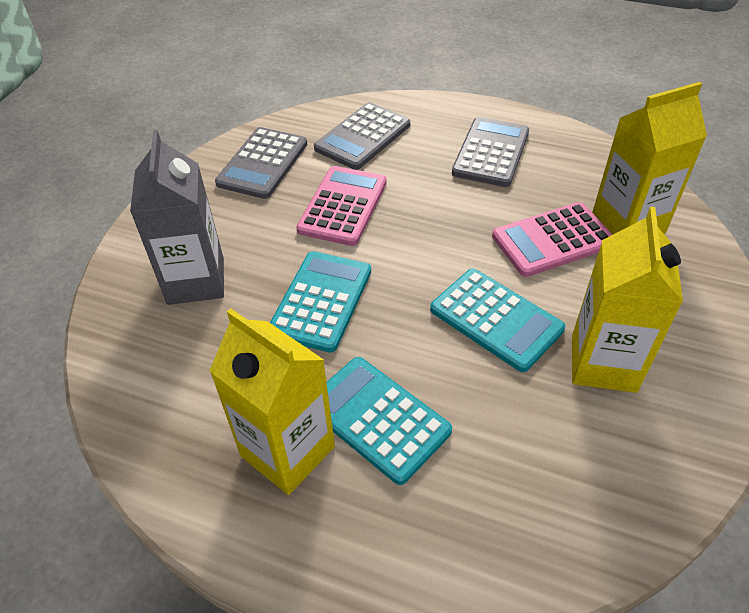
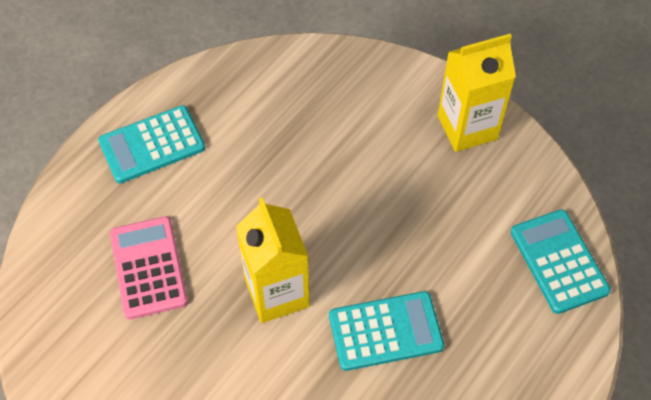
grey calculator: 3 -> 0
grey carton: 1 -> 0
pink calculator: 2 -> 1
yellow carton: 3 -> 2

